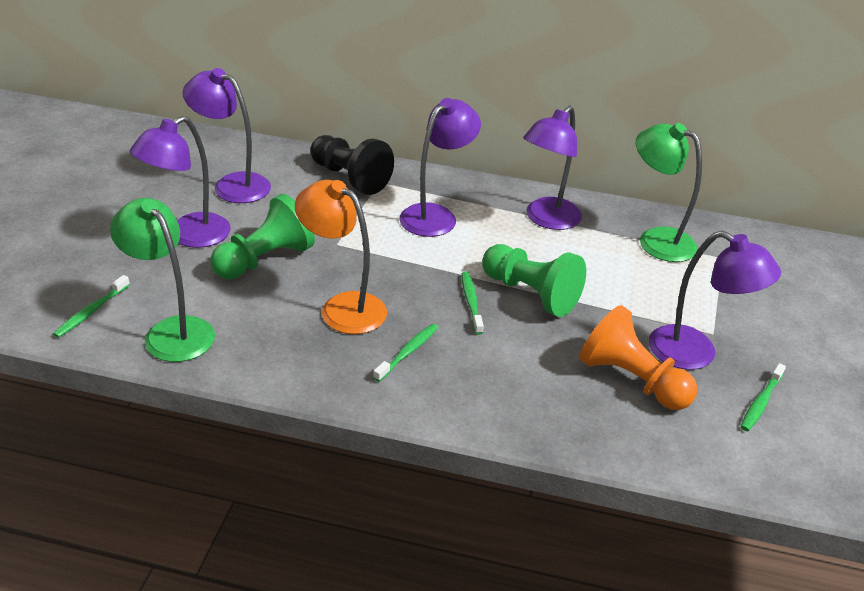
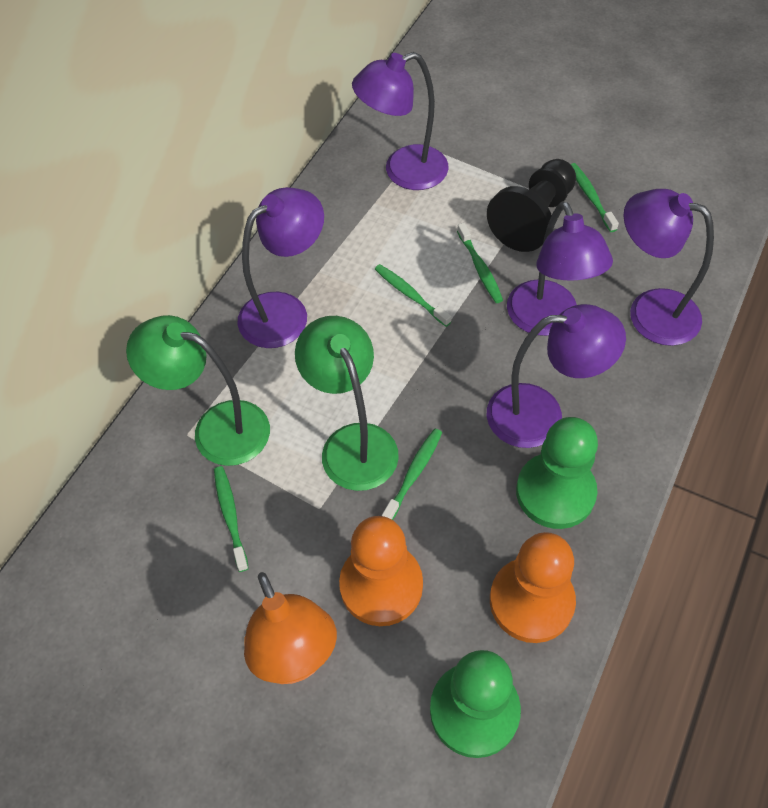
green toothbrush: 4 -> 5
orange pawn: 1 -> 2

